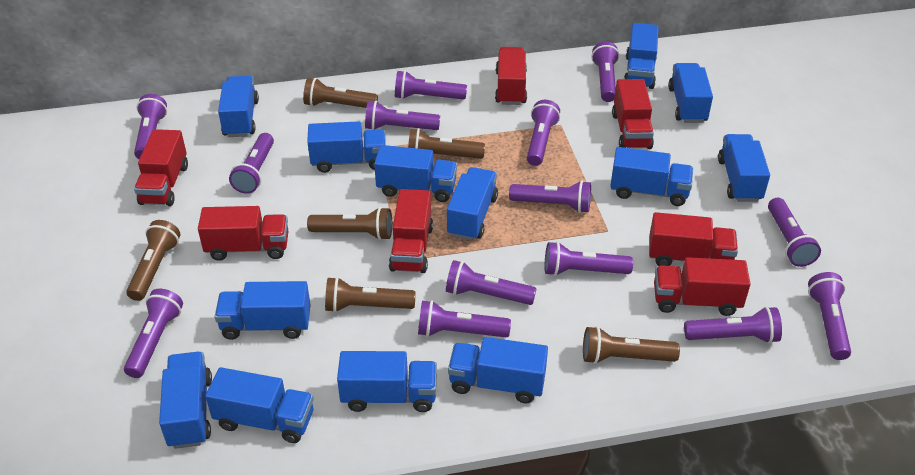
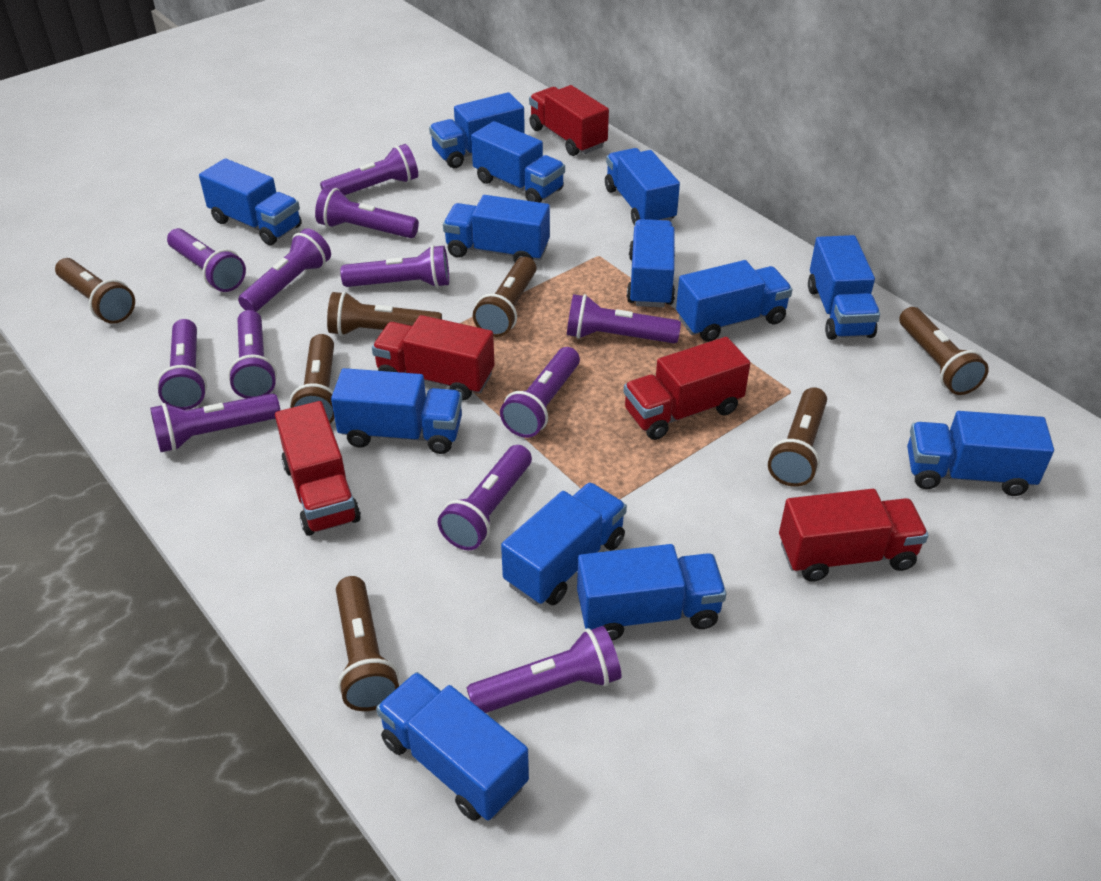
brown flashlight: 6 -> 7
purple flashlight: 14 -> 12
red truck: 7 -> 5

